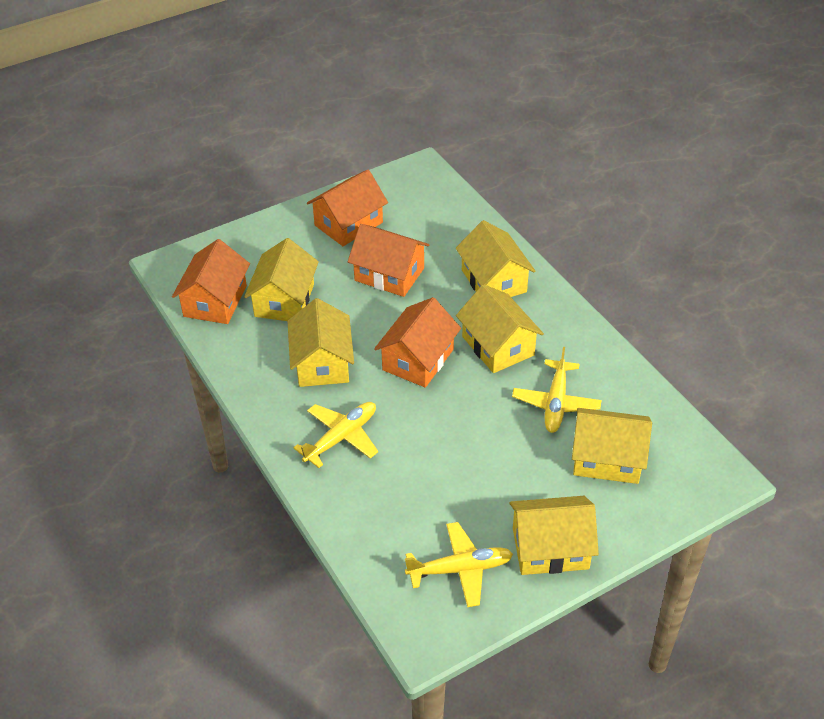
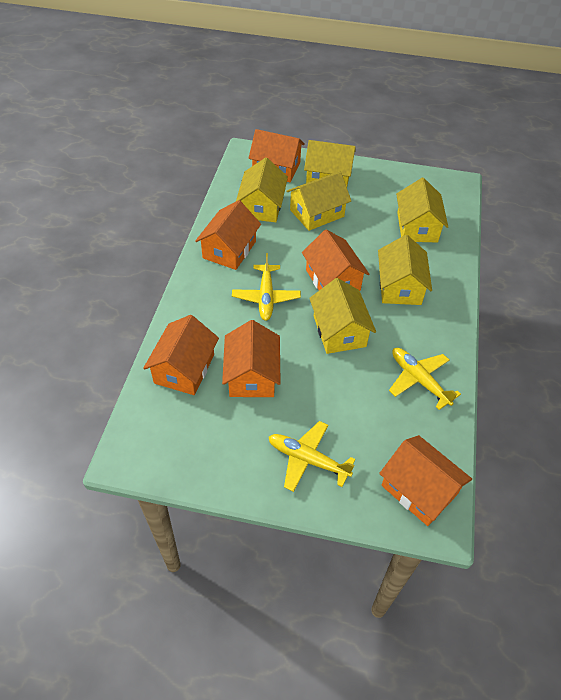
orange house: 4 -> 6

